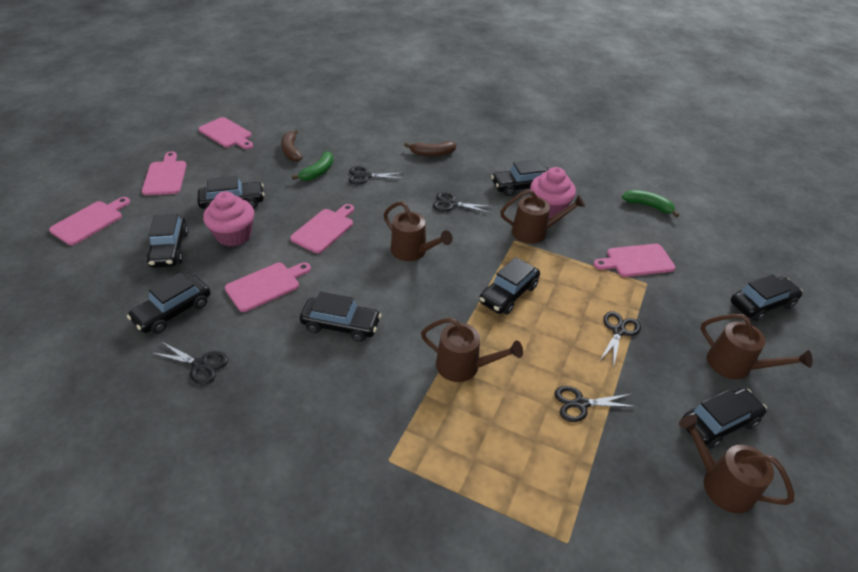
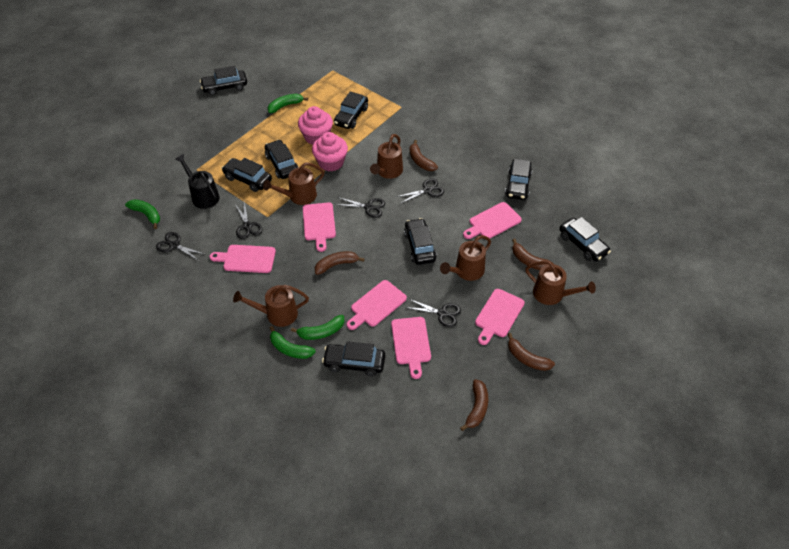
black watering can: 0 -> 1
brown banana: 2 -> 5
green banana: 2 -> 4

